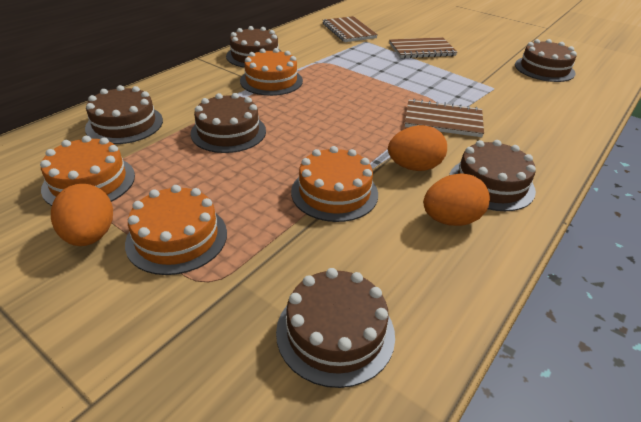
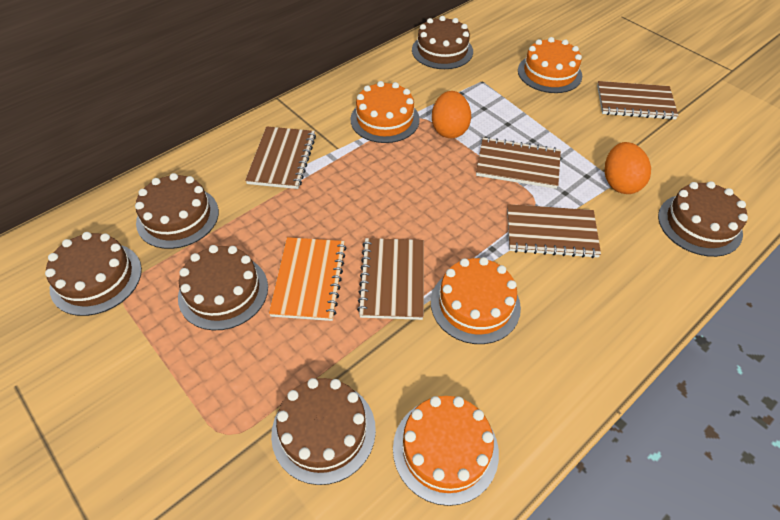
brown notebook: 3 -> 5
orange egg: 3 -> 2
orange notebook: 0 -> 1

